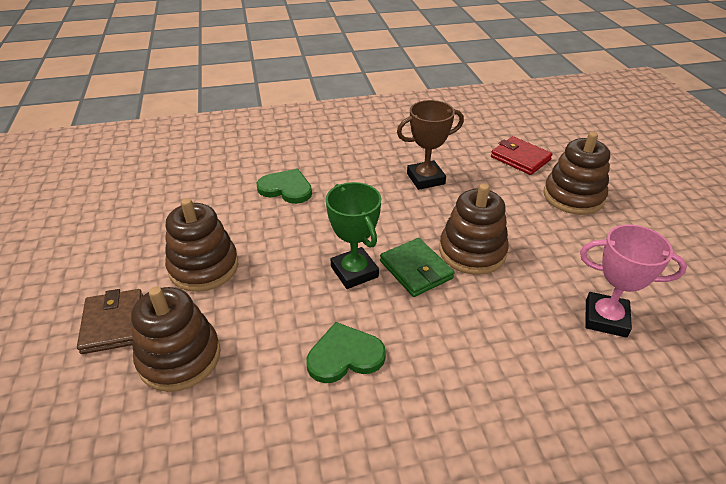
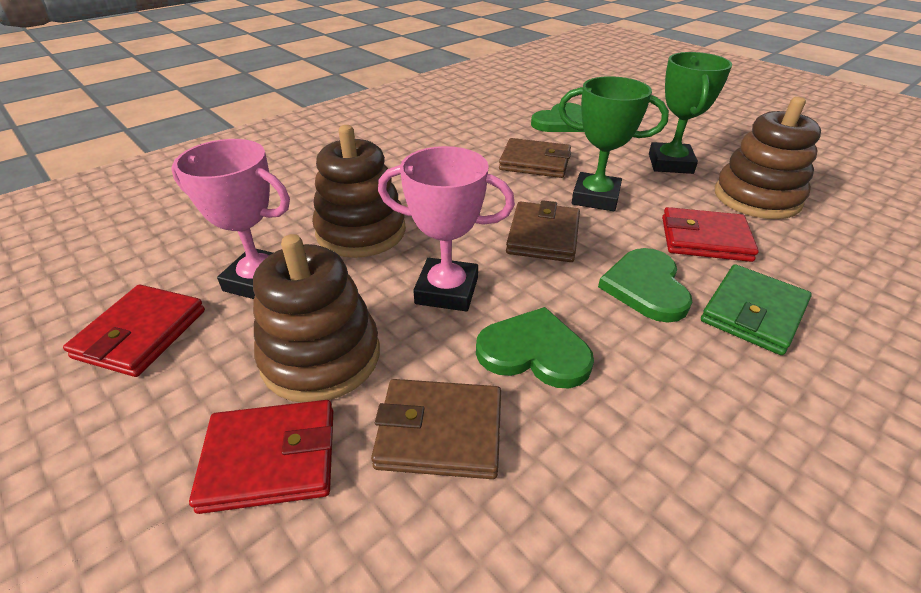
brown stacking toy: 4 -> 3
brown trophy: 1 -> 0
brown wallet: 1 -> 3
green heart: 2 -> 3
green trophy: 1 -> 2
pink trophy: 1 -> 2
red wallet: 1 -> 3

